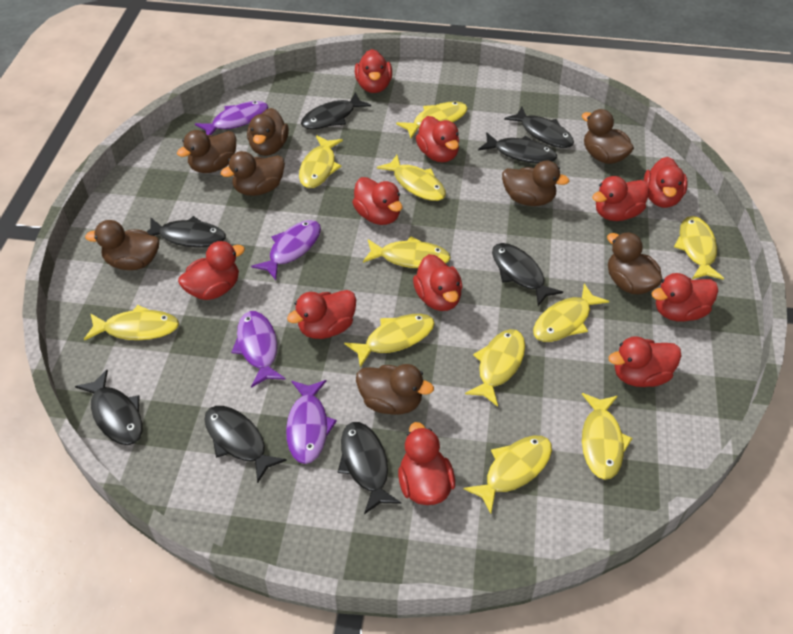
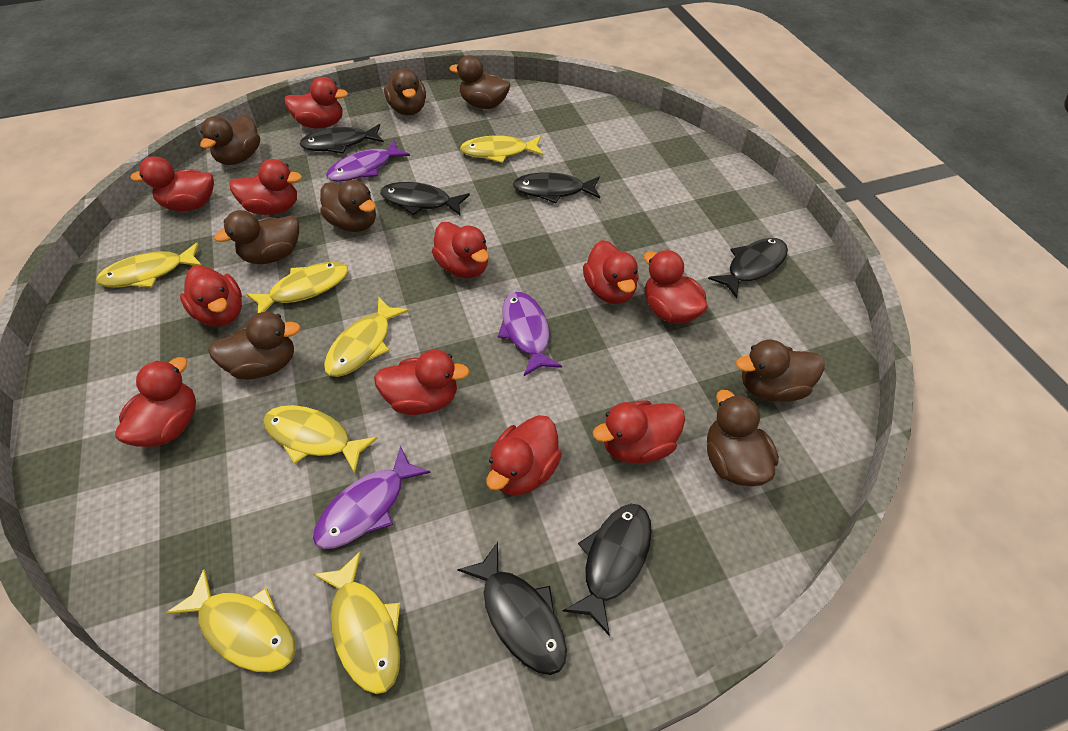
black fish: 8 -> 6
purple fish: 4 -> 3
yellow fish: 11 -> 7

